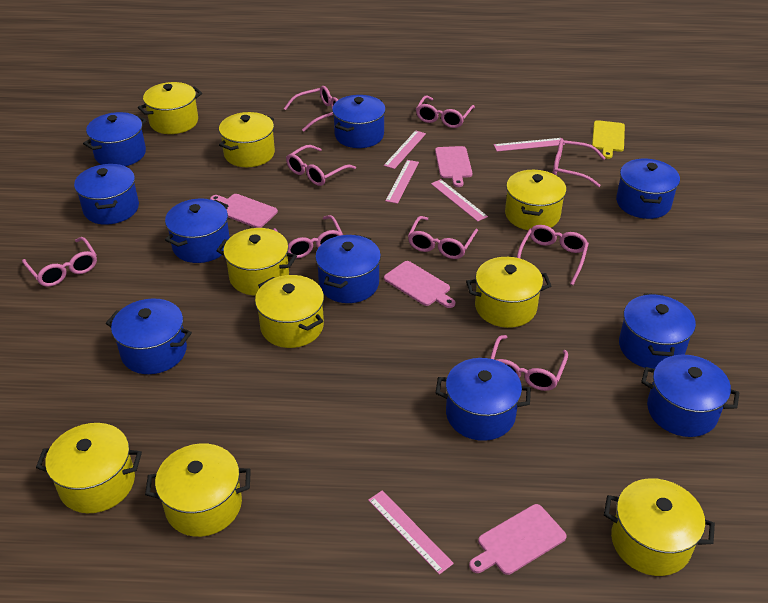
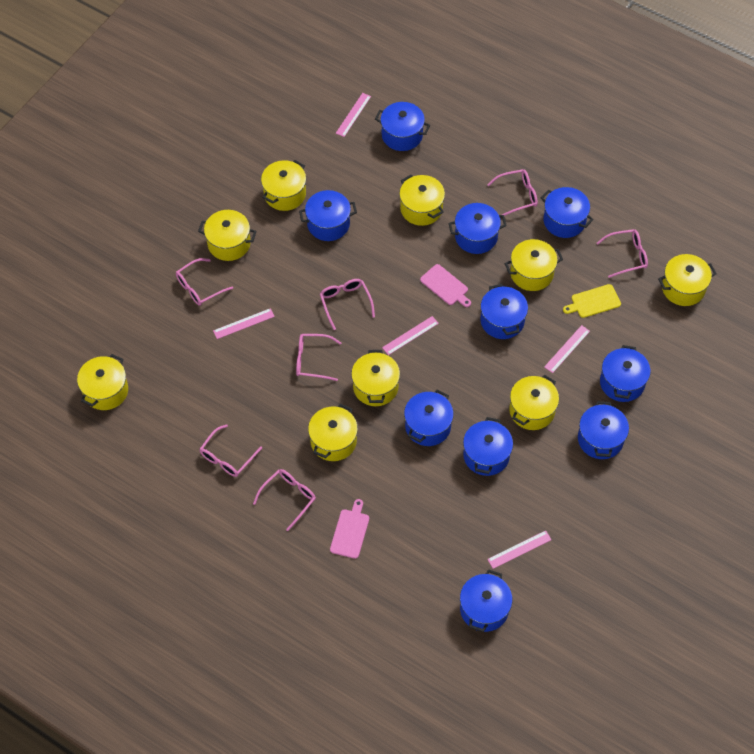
pink cutting board: 4 -> 2
pink glasses: 9 -> 7

